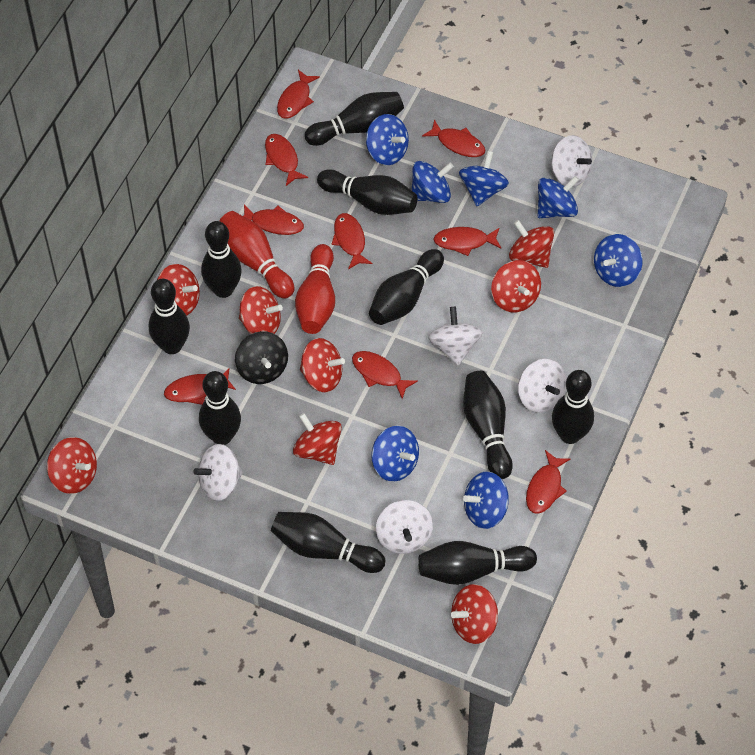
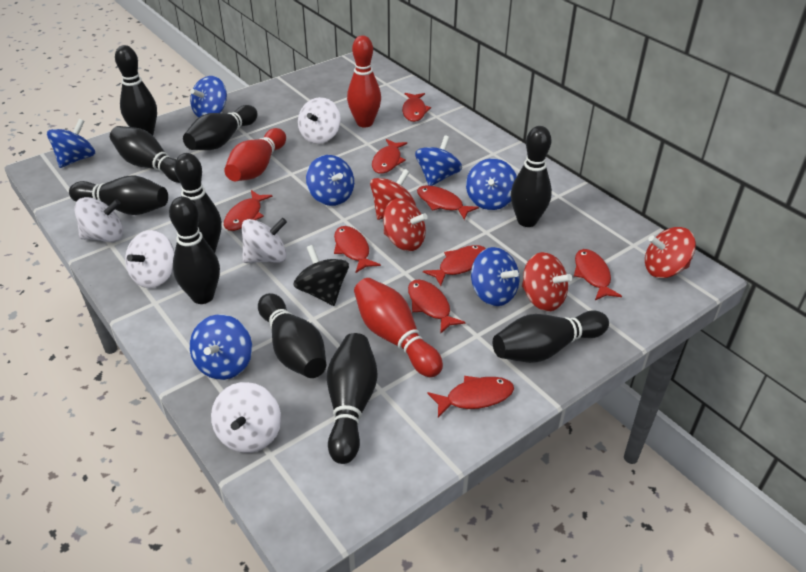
red bowling pin: 2 -> 3
red spinning top: 8 -> 4

